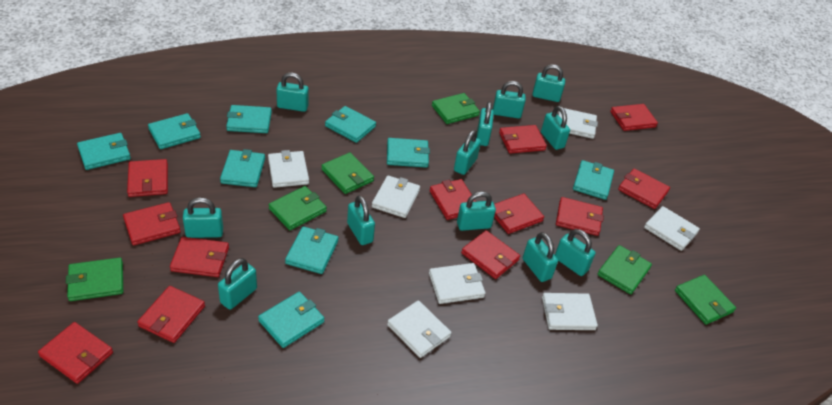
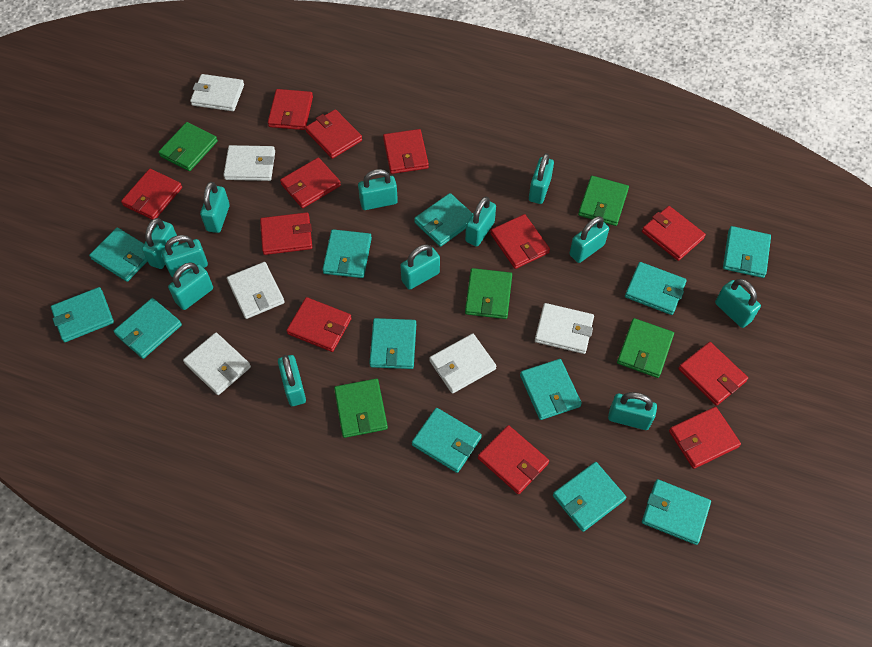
green wallet: 6 -> 5
turquoise wallet: 9 -> 12
white wallet: 7 -> 6

